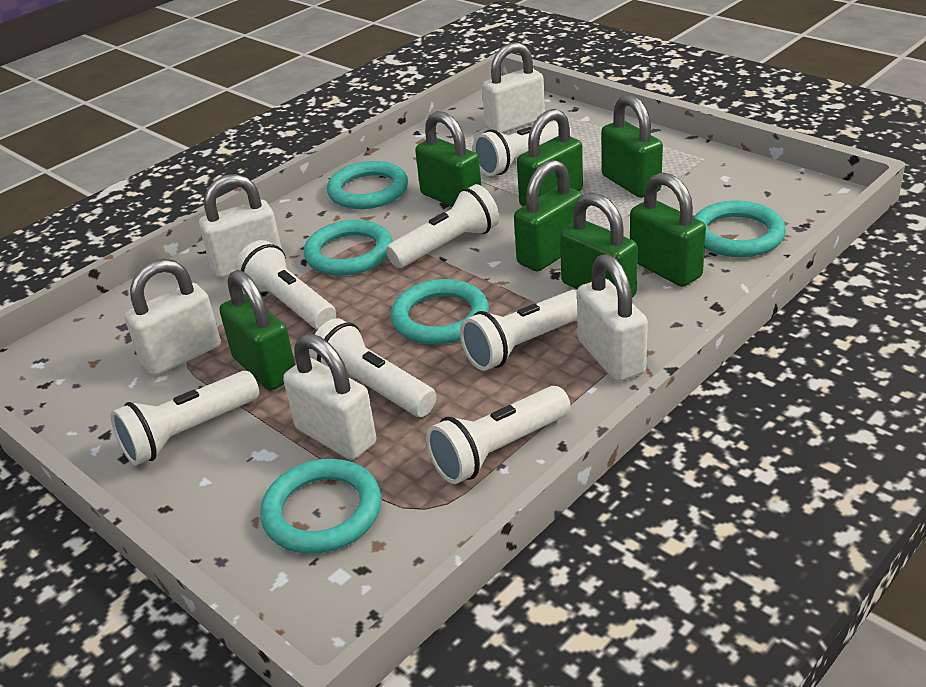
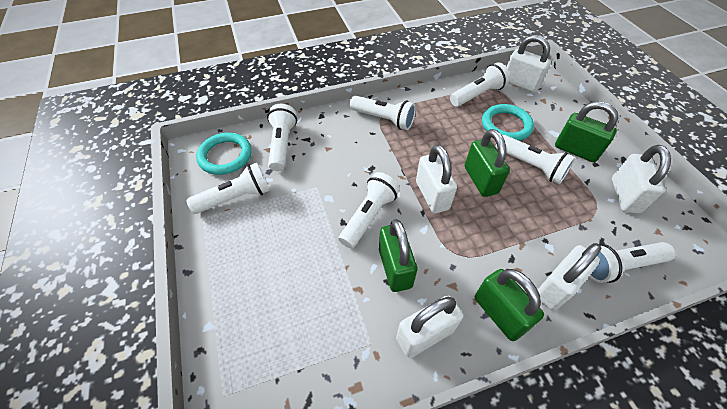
green padlock: 7 -> 4
turquoise ring: 5 -> 2

